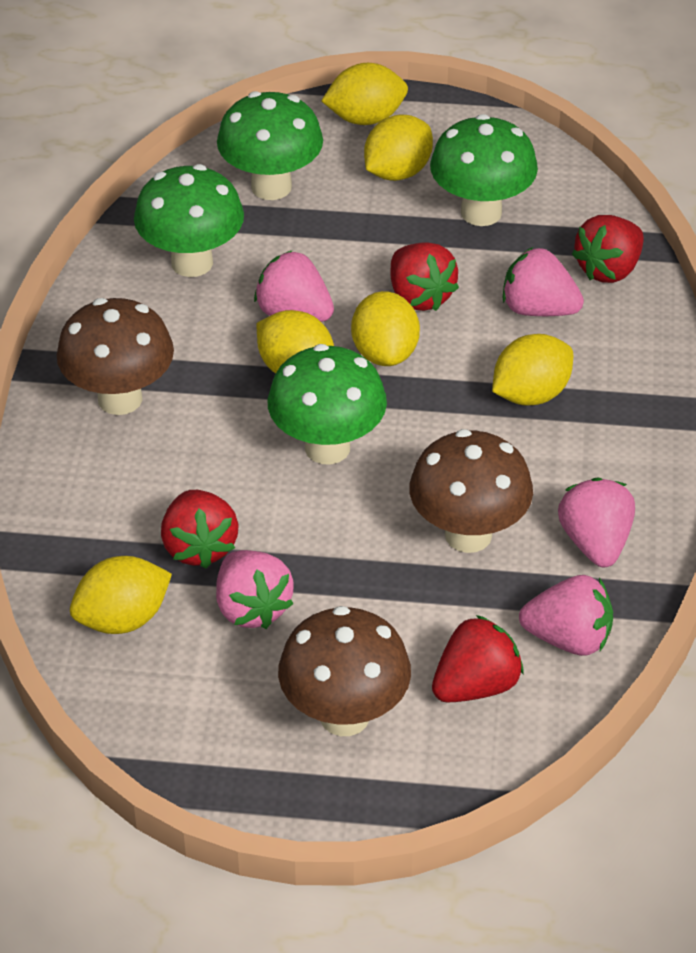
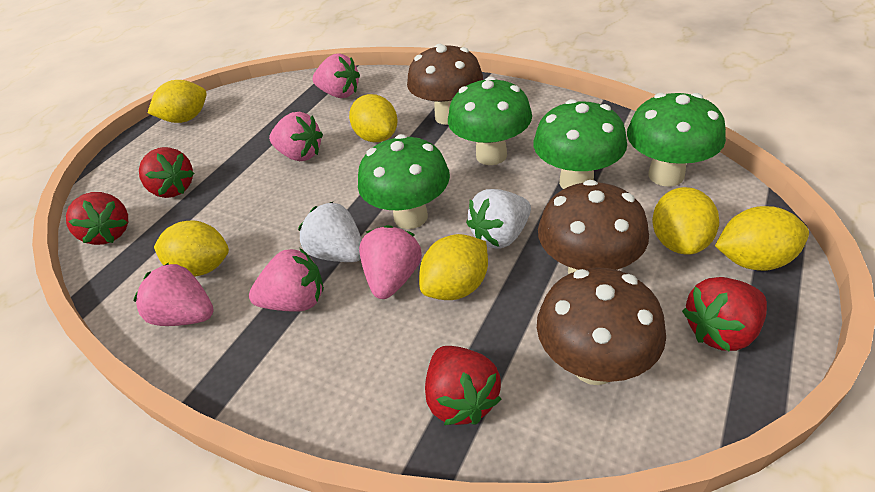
white strawberry: 0 -> 2

